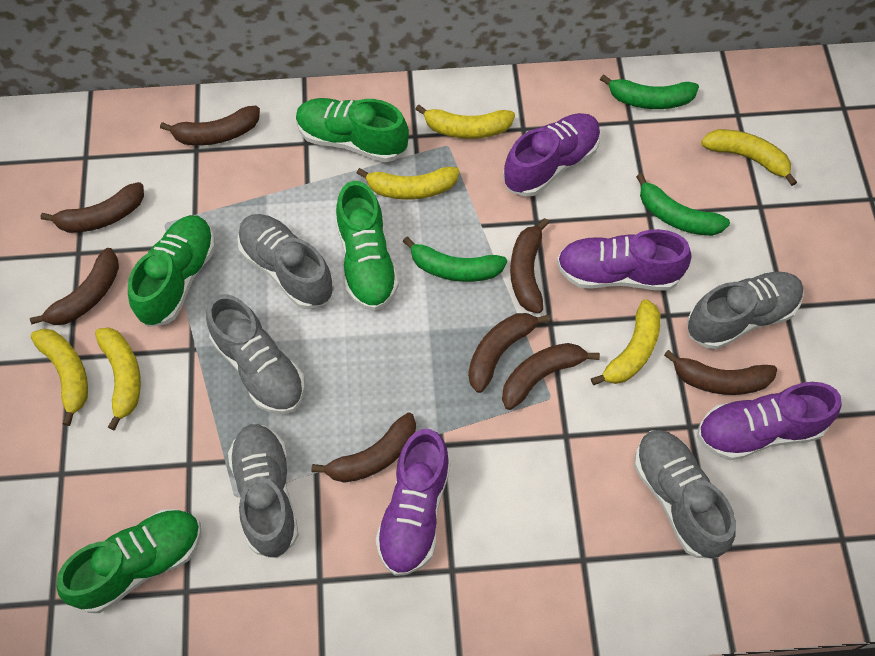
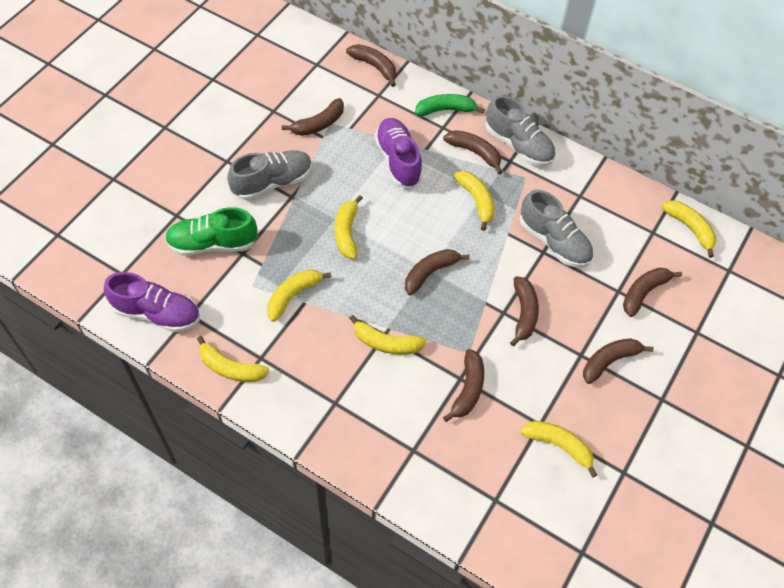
green banana: 3 -> 1
green shoe: 4 -> 1
grey shoe: 5 -> 3
purple shoe: 4 -> 2
yellow banana: 6 -> 7

